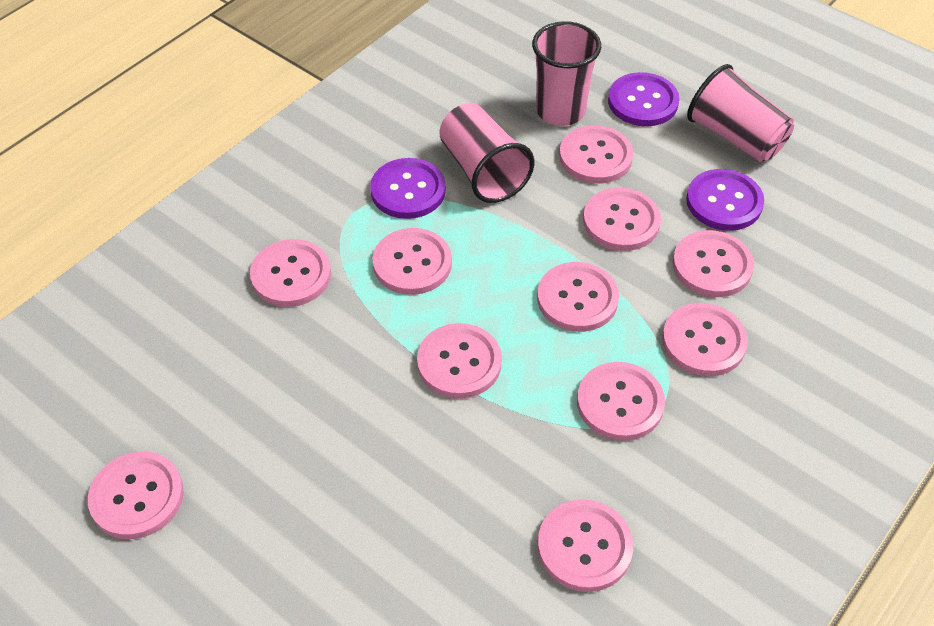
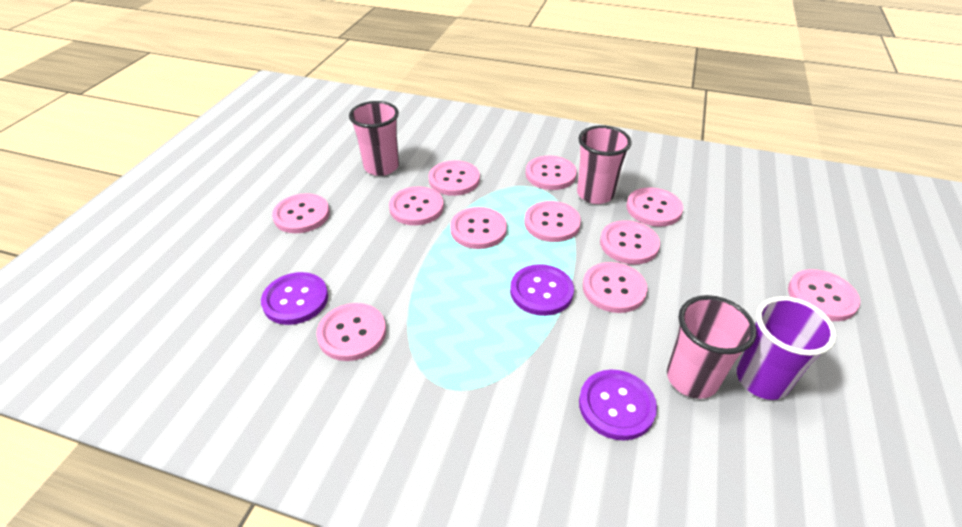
purple cup: 0 -> 1

